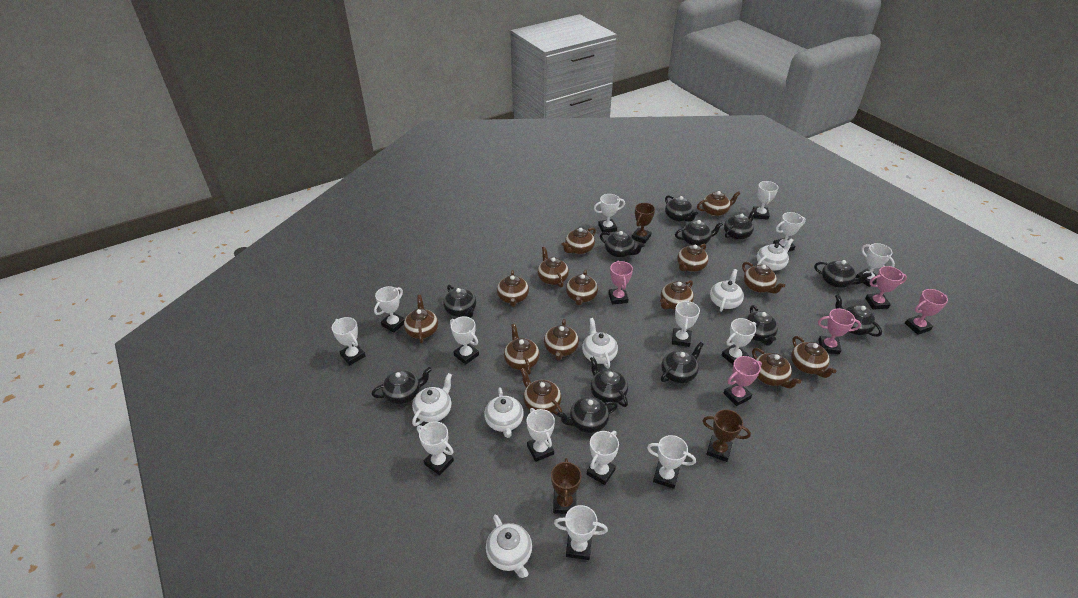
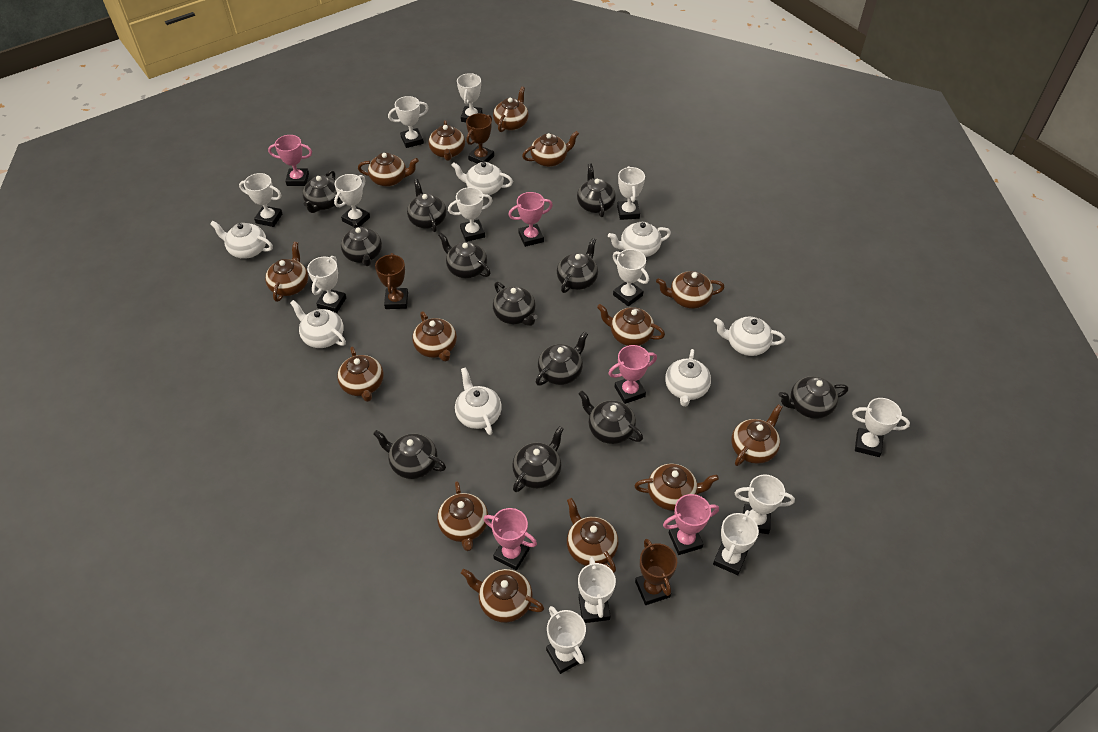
white teapot: 6 -> 7
white trophy: 14 -> 13

